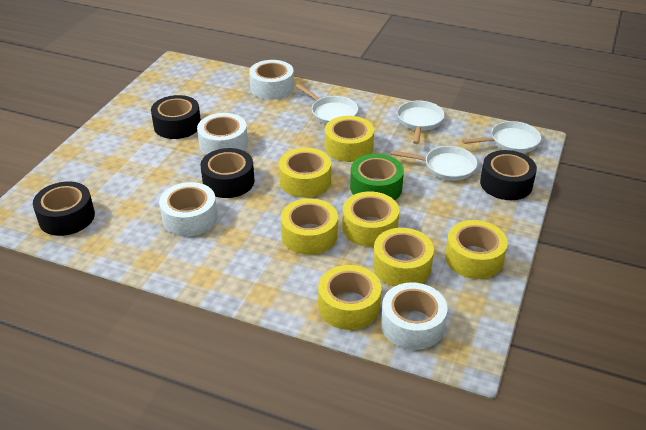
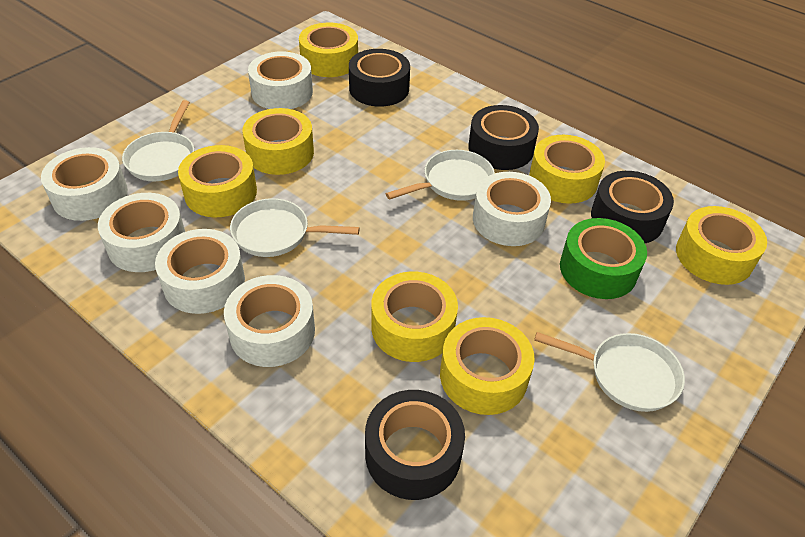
white tape: 4 -> 6

